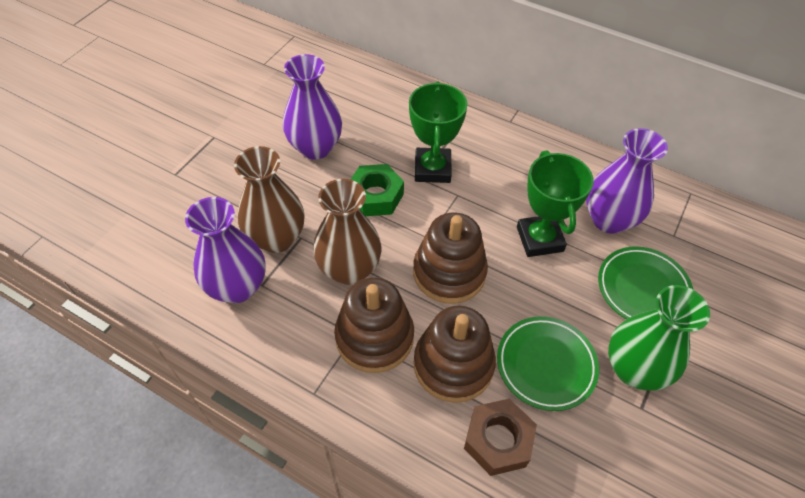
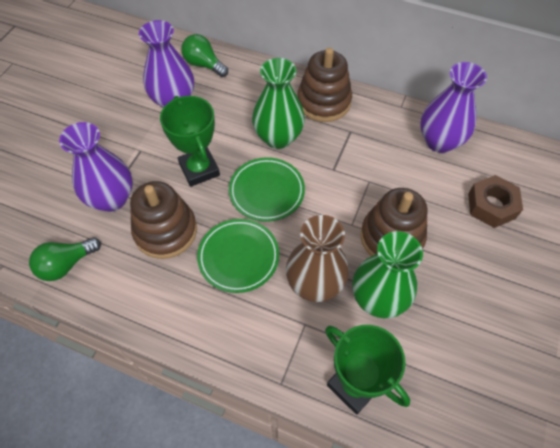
brown vase: 2 -> 1
green light bulb: 0 -> 2
green nut: 1 -> 0
green vase: 1 -> 2

